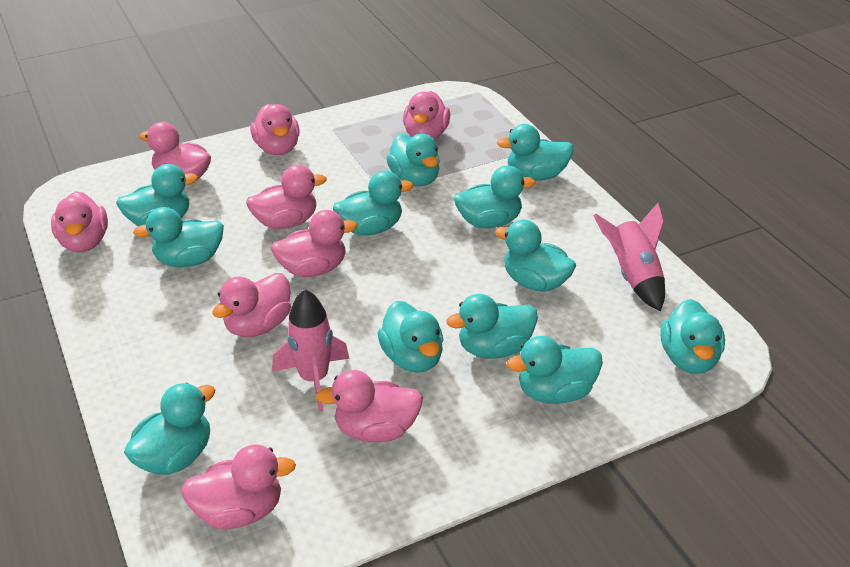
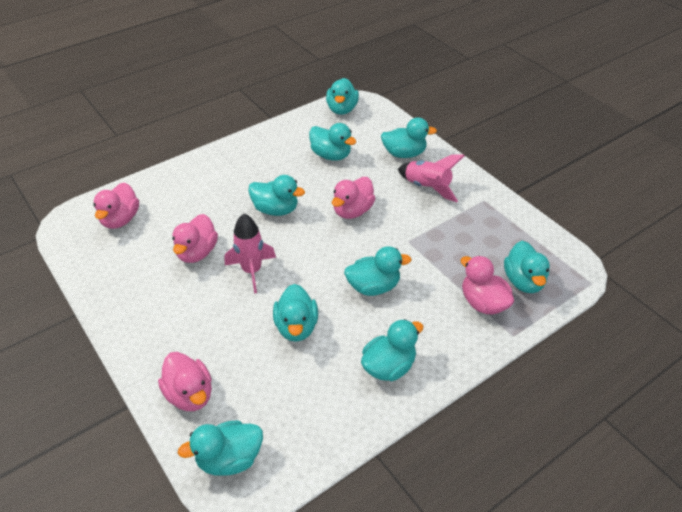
pink duck: 9 -> 5
turquoise duck: 12 -> 9

